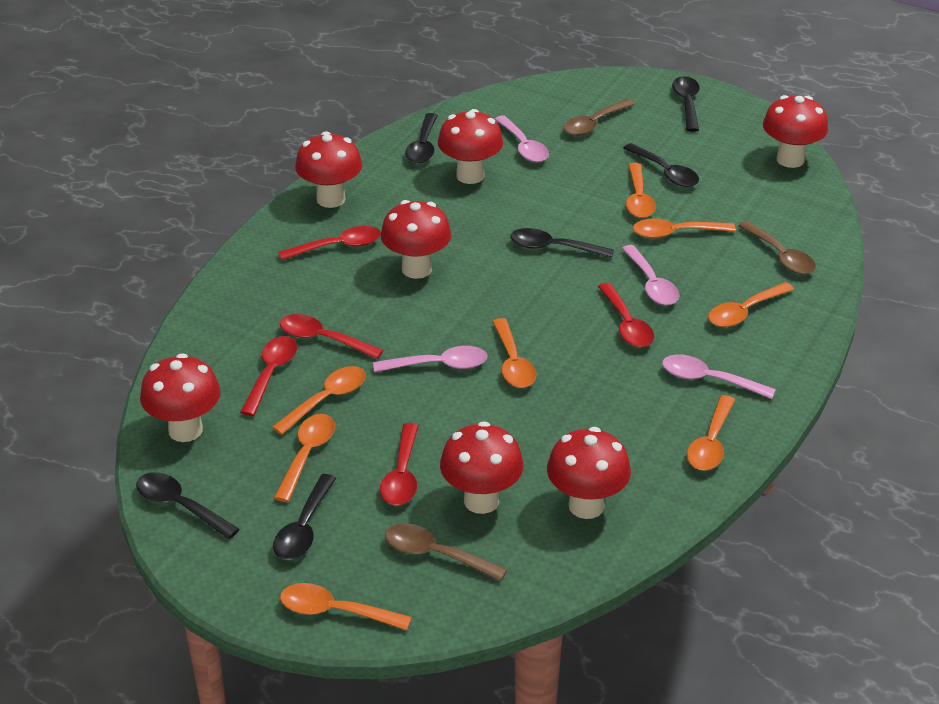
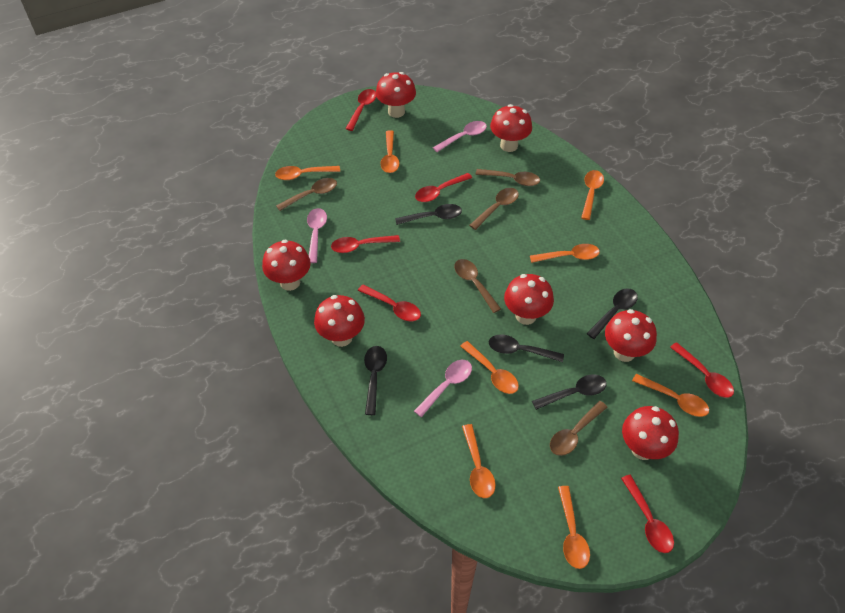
black spoon: 6 -> 5
brown spoon: 3 -> 5
pink spoon: 4 -> 3
red spoon: 5 -> 6

